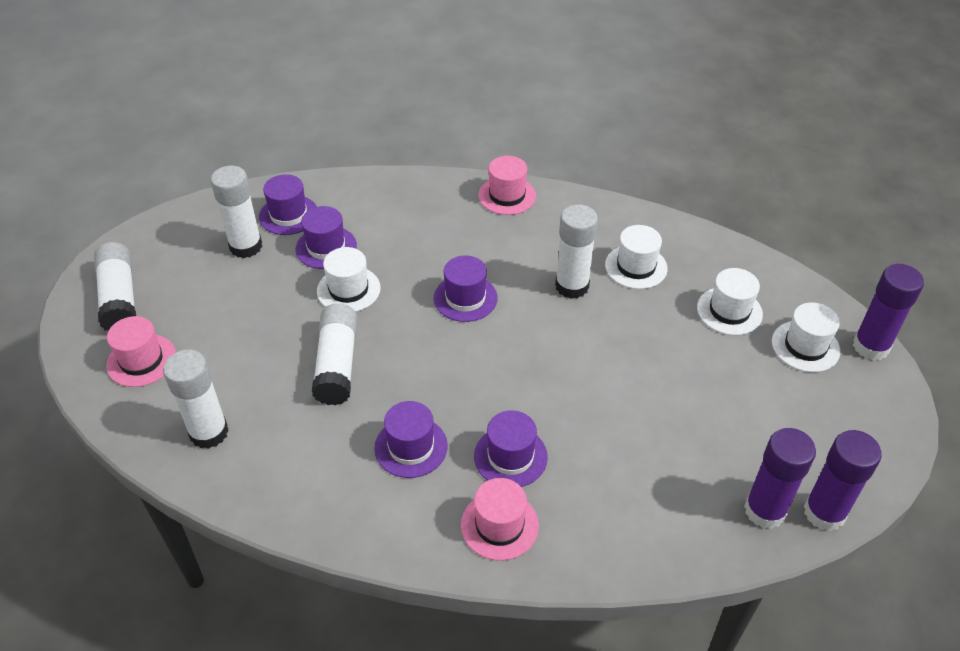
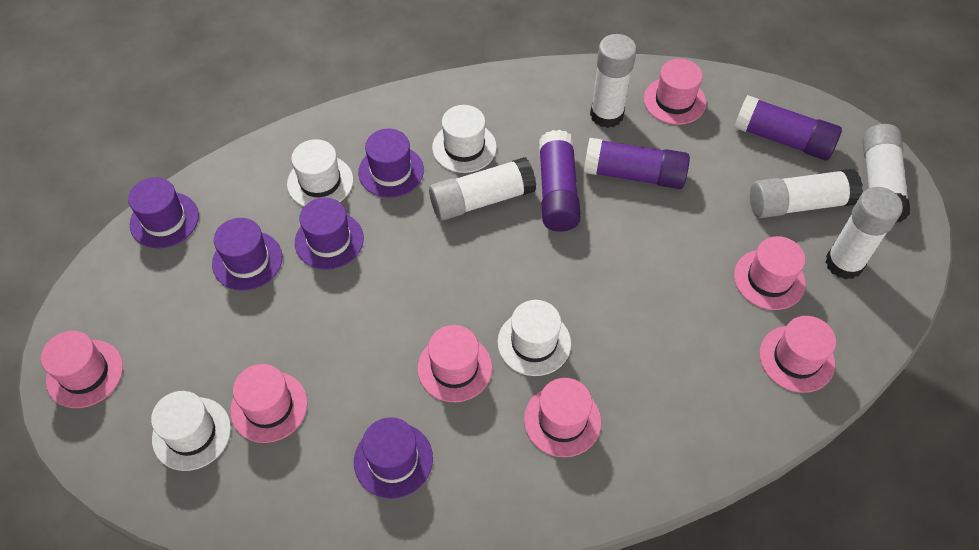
pink hat: 3 -> 7

